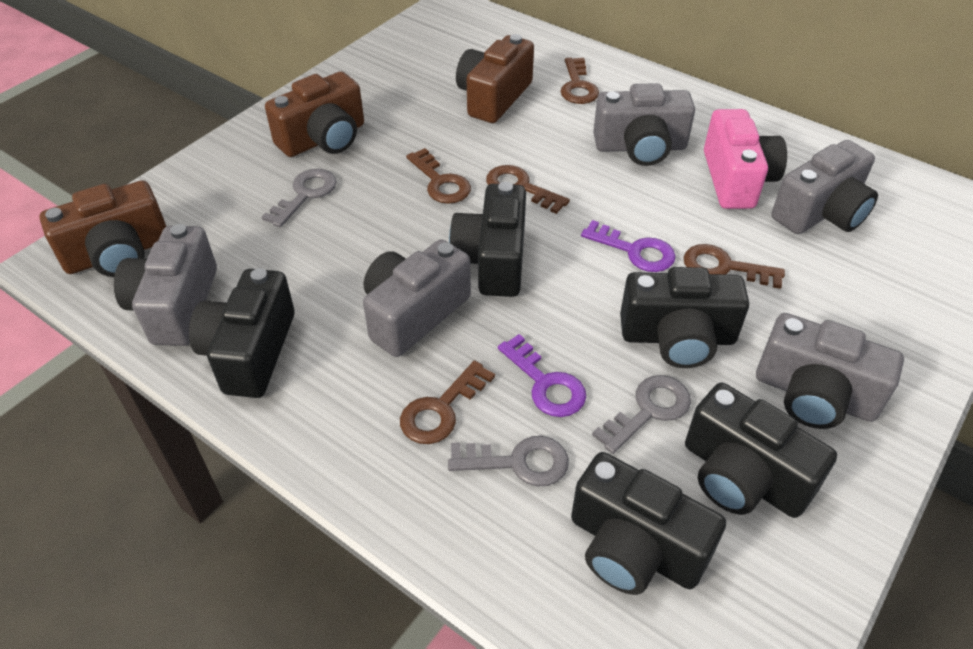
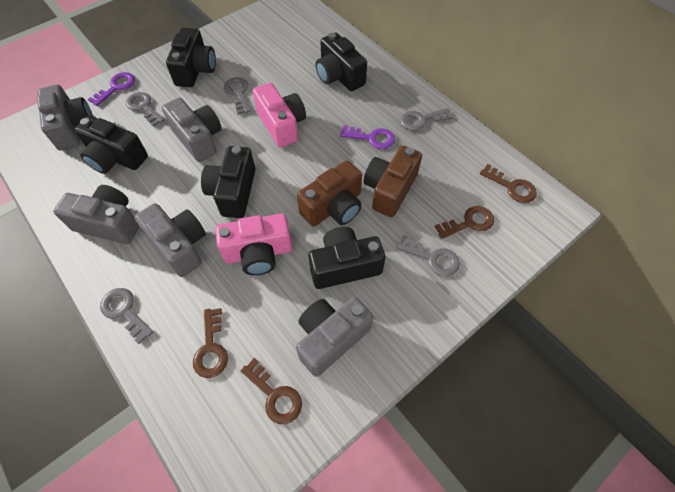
brown camera: 3 -> 2
brown key: 5 -> 4
grey key: 3 -> 5
pink camera: 1 -> 2

